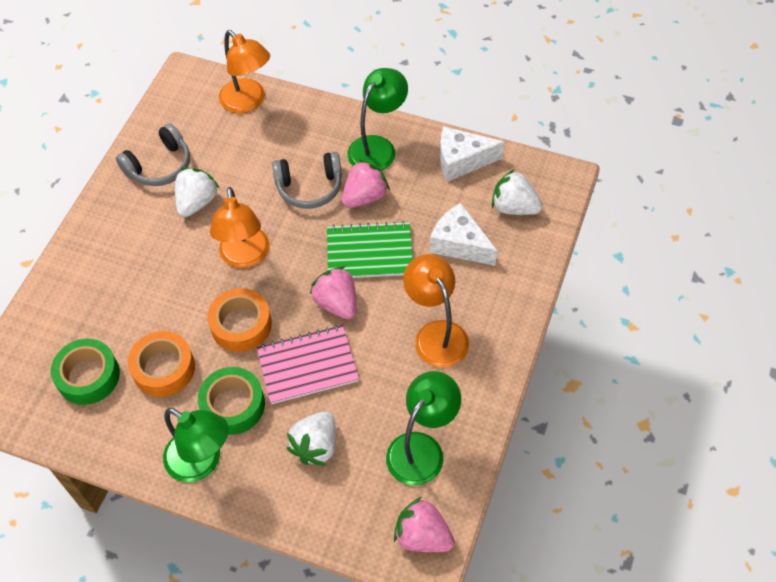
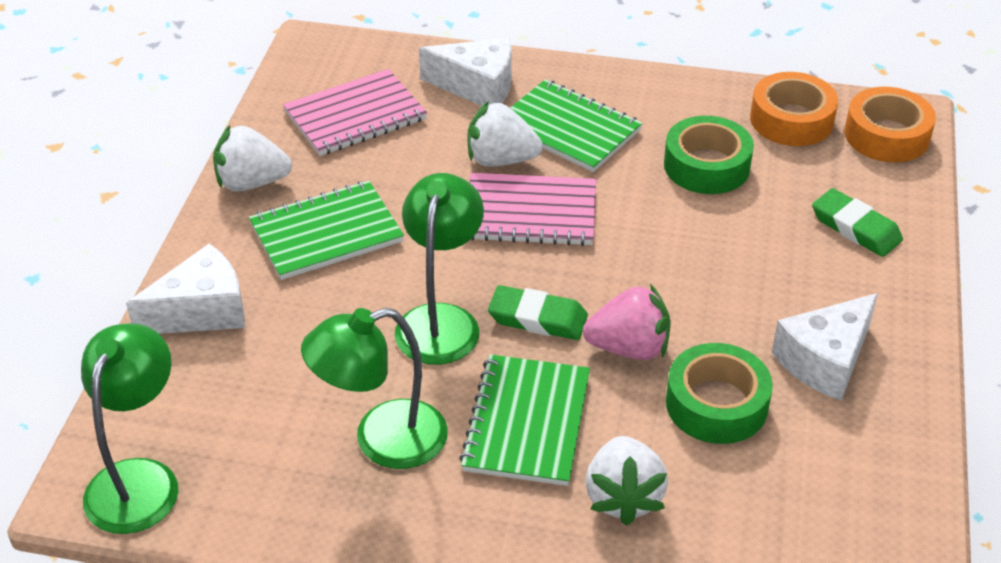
green eraser: 0 -> 2
green notebook: 1 -> 3
grey headphones: 2 -> 0
orange lamp: 3 -> 0
pink notebook: 1 -> 2
pink strawberry: 3 -> 1
white cheese: 2 -> 3

